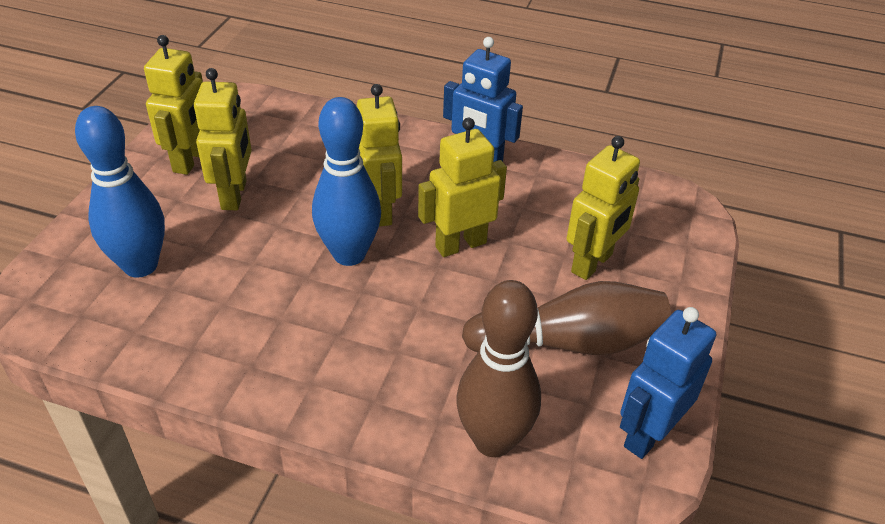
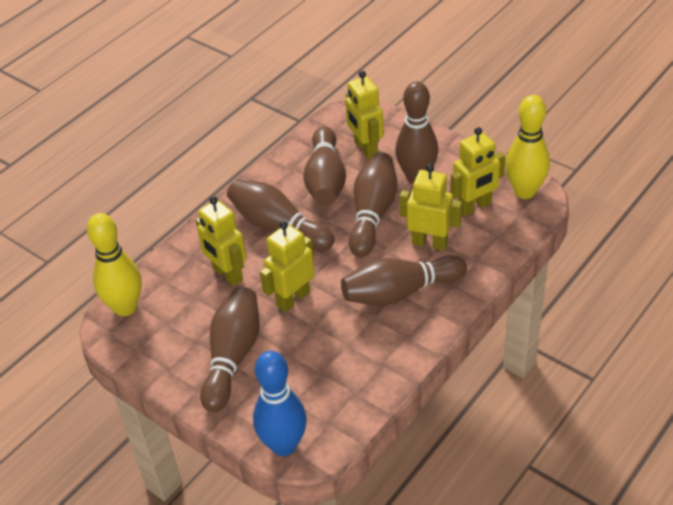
blue bowling pin: 2 -> 1
blue robot: 2 -> 0
brown bowling pin: 2 -> 6
yellow bowling pin: 0 -> 2

